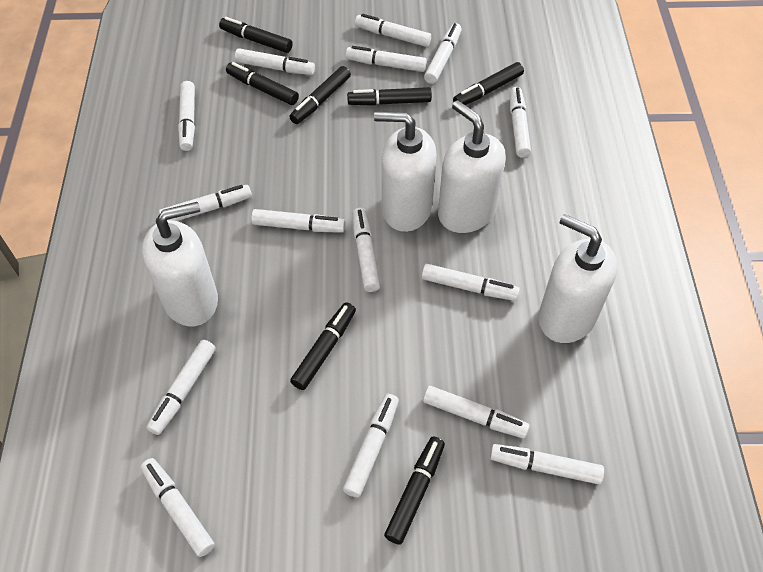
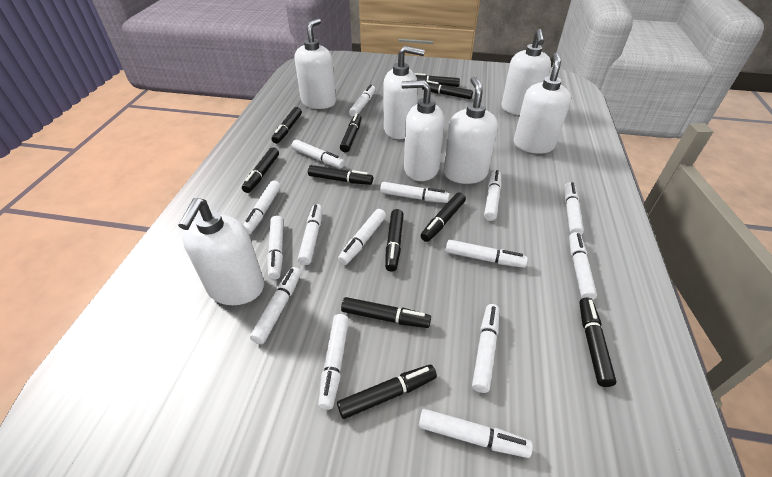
black marker: 7 -> 11
white soap dispenser: 4 -> 7

